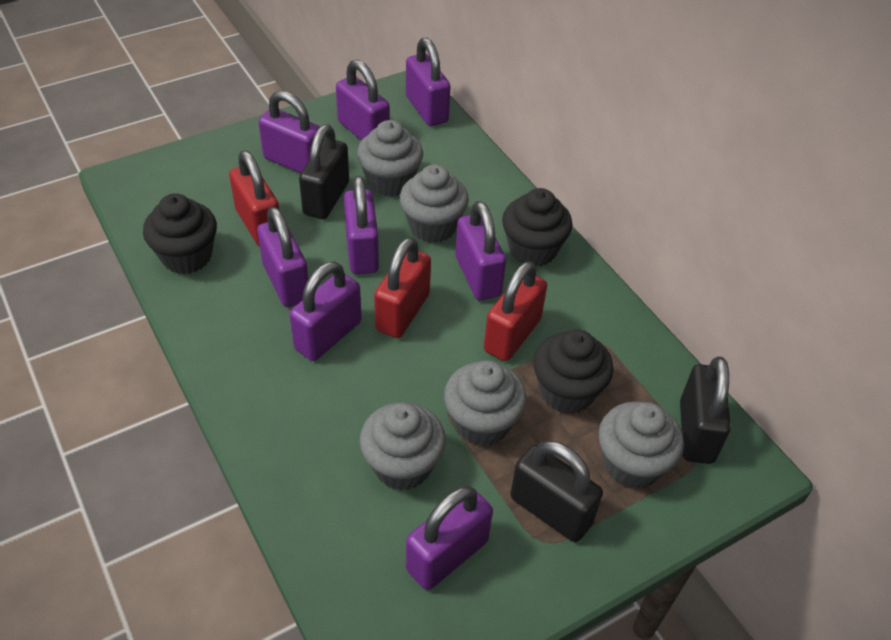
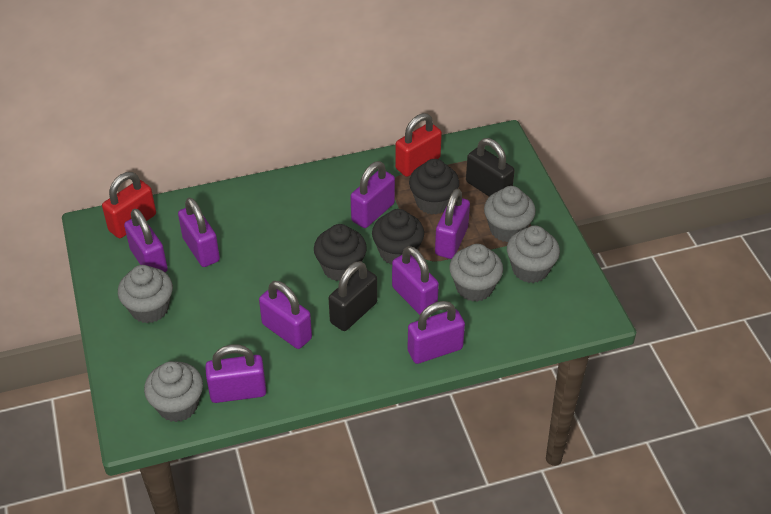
black padlock: 3 -> 2
red padlock: 3 -> 2

